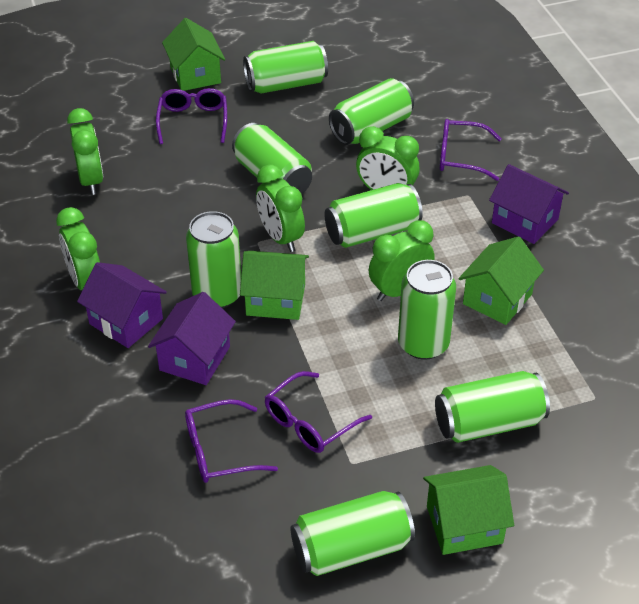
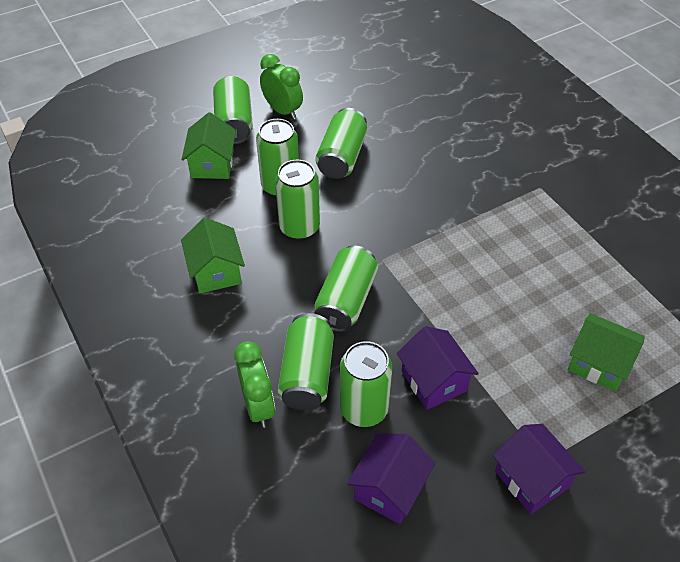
green can: 8 -> 7
green clock: 5 -> 2
green house: 4 -> 3
purple glasses: 4 -> 0

